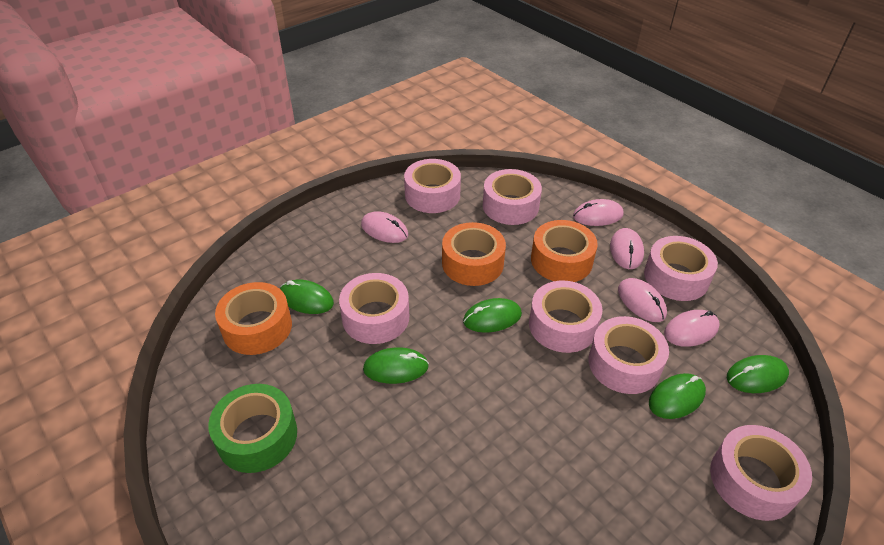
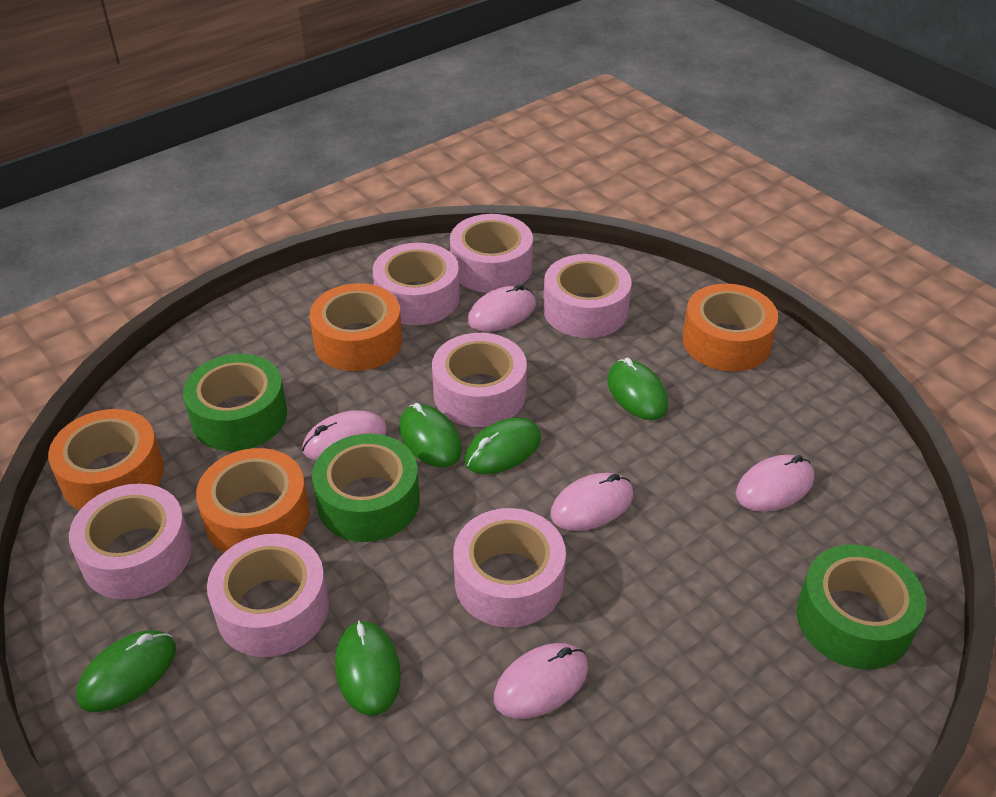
green tape: 1 -> 3
orange tape: 3 -> 4

